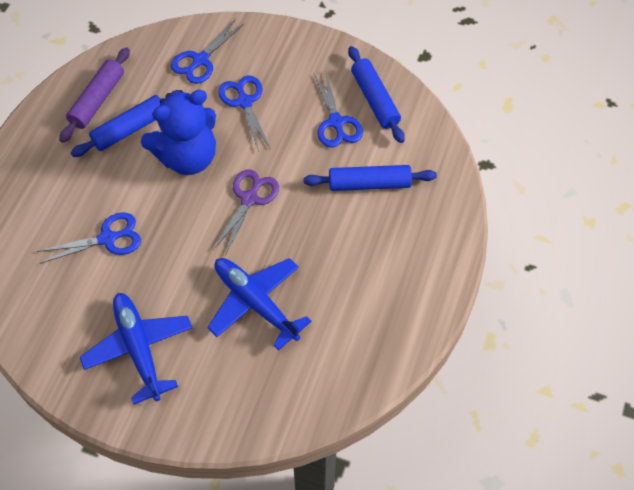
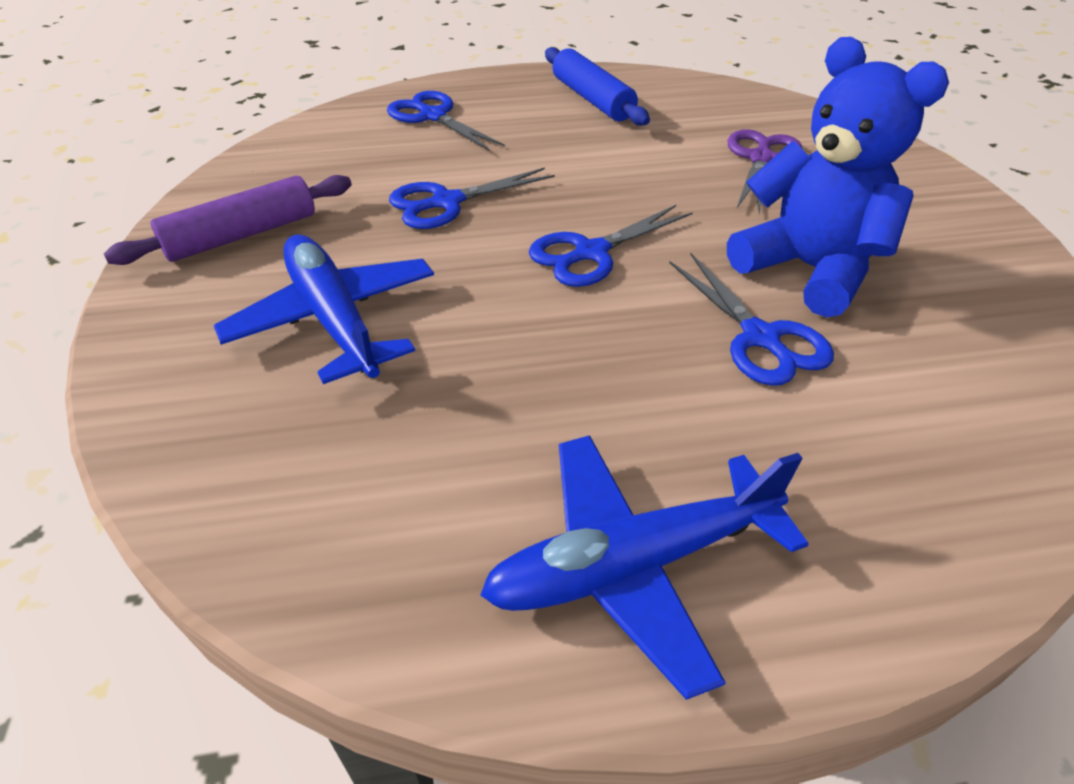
blue rolling pin: 3 -> 1

